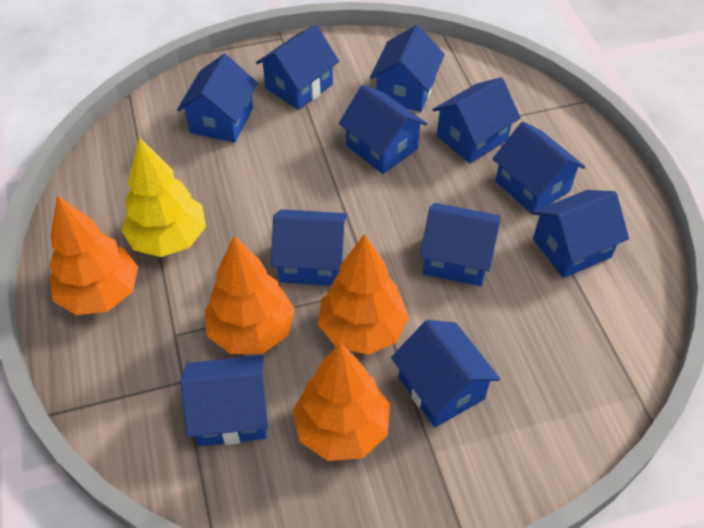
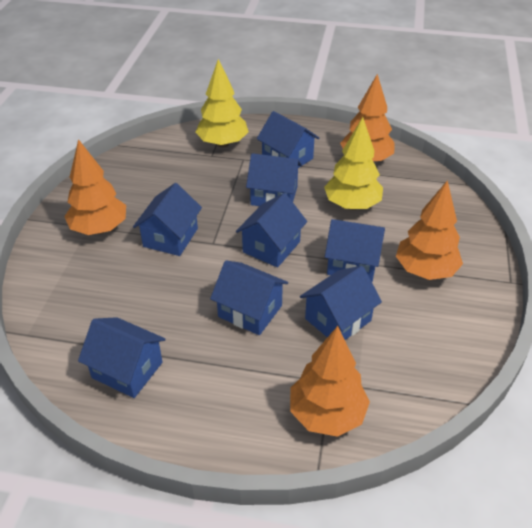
blue house: 11 -> 8
yellow tree: 1 -> 2

